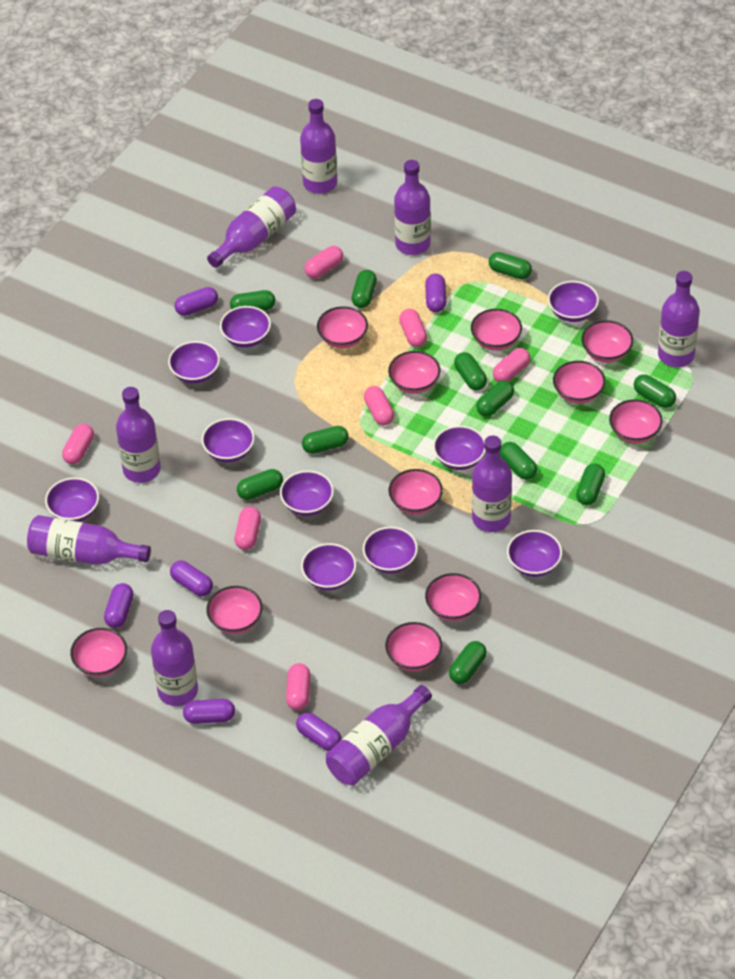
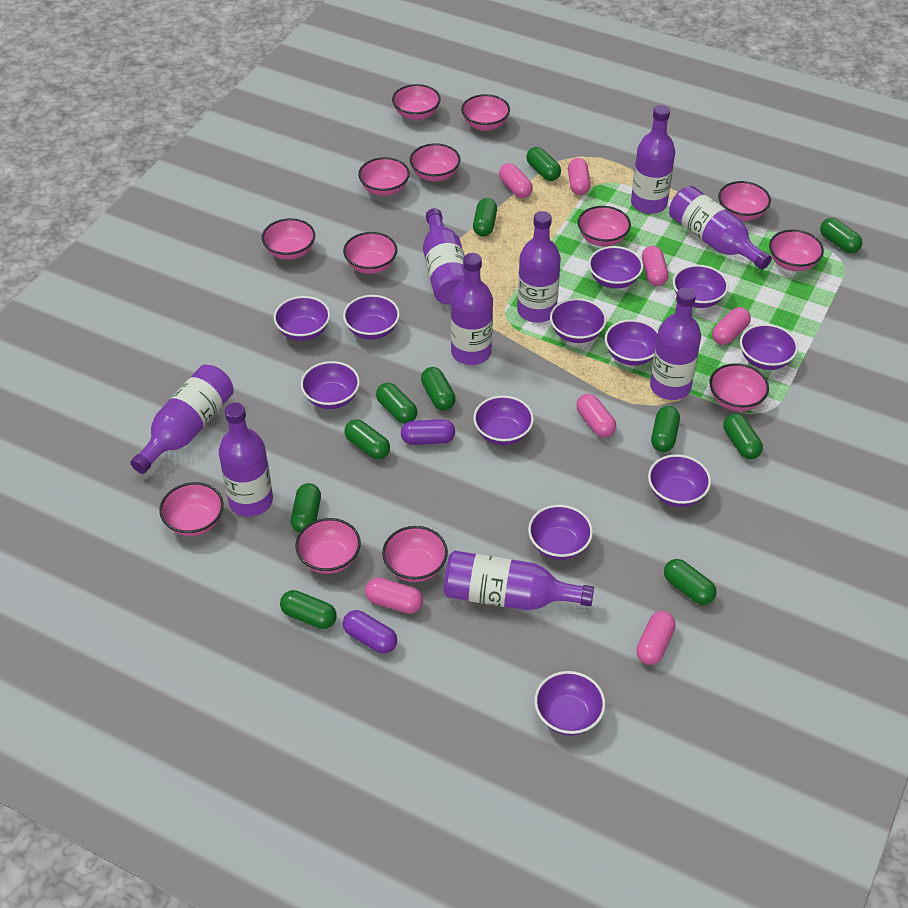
pink bowl: 11 -> 13
purple bowl: 10 -> 12
purple capsule: 6 -> 2

